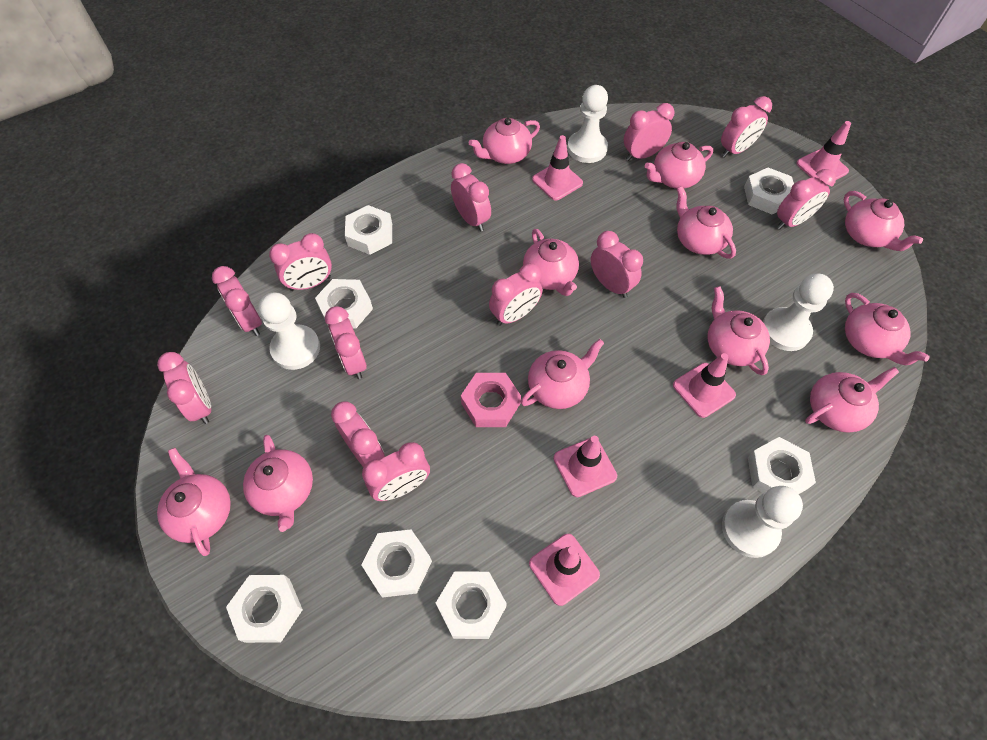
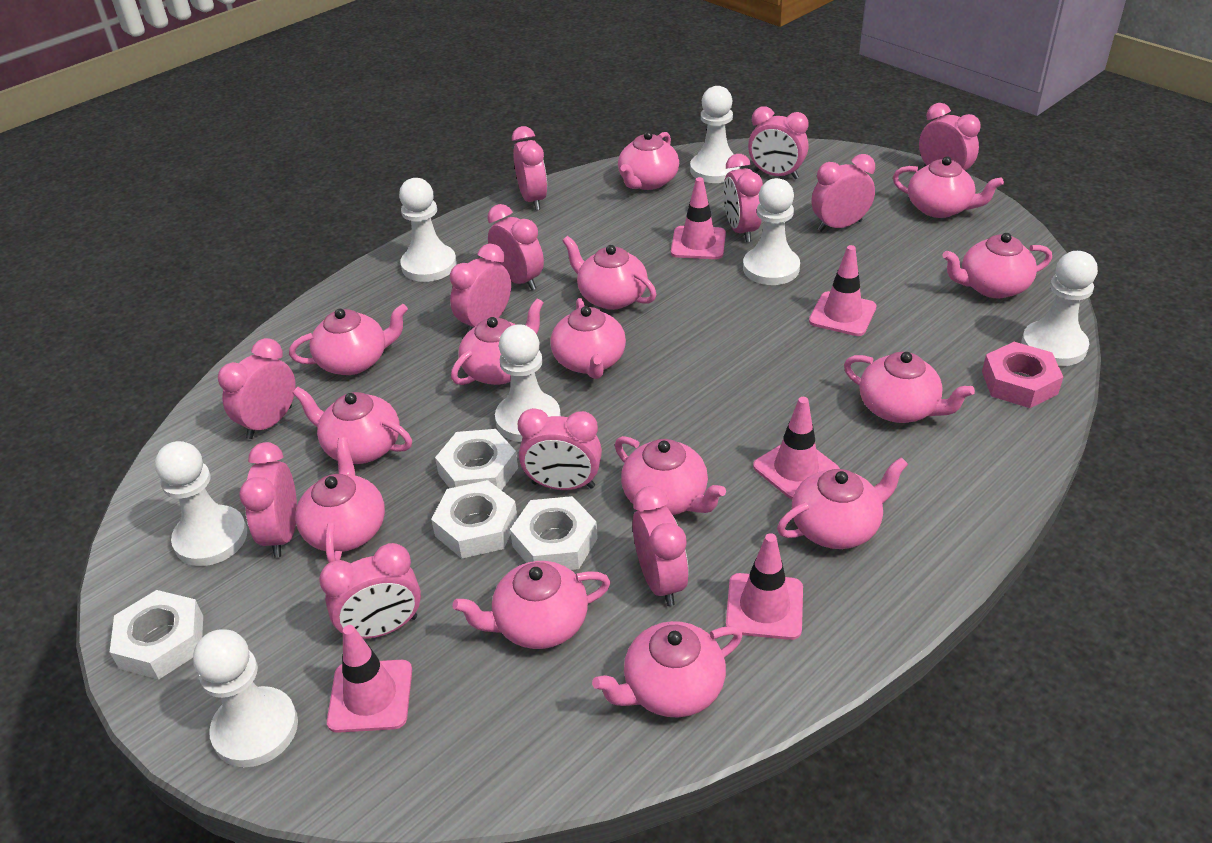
pink teapot: 11 -> 14
white nut: 7 -> 4
white pawn: 4 -> 7

